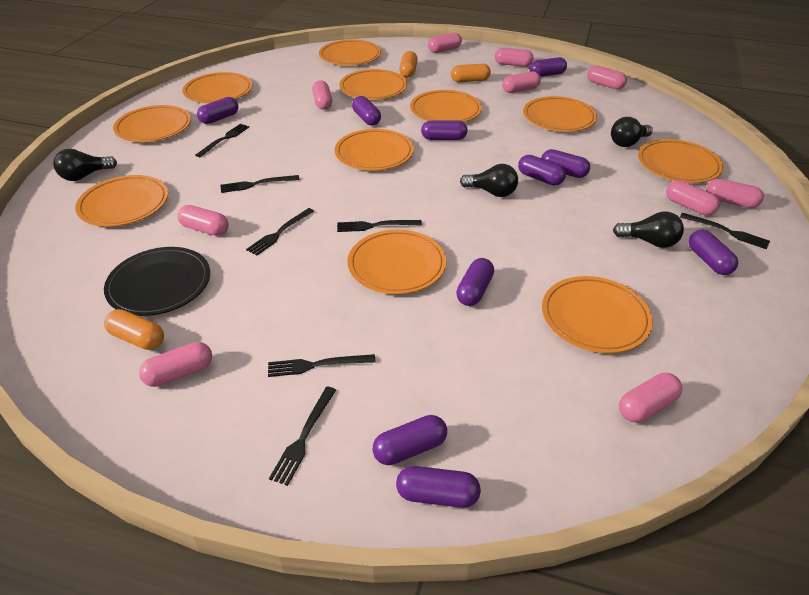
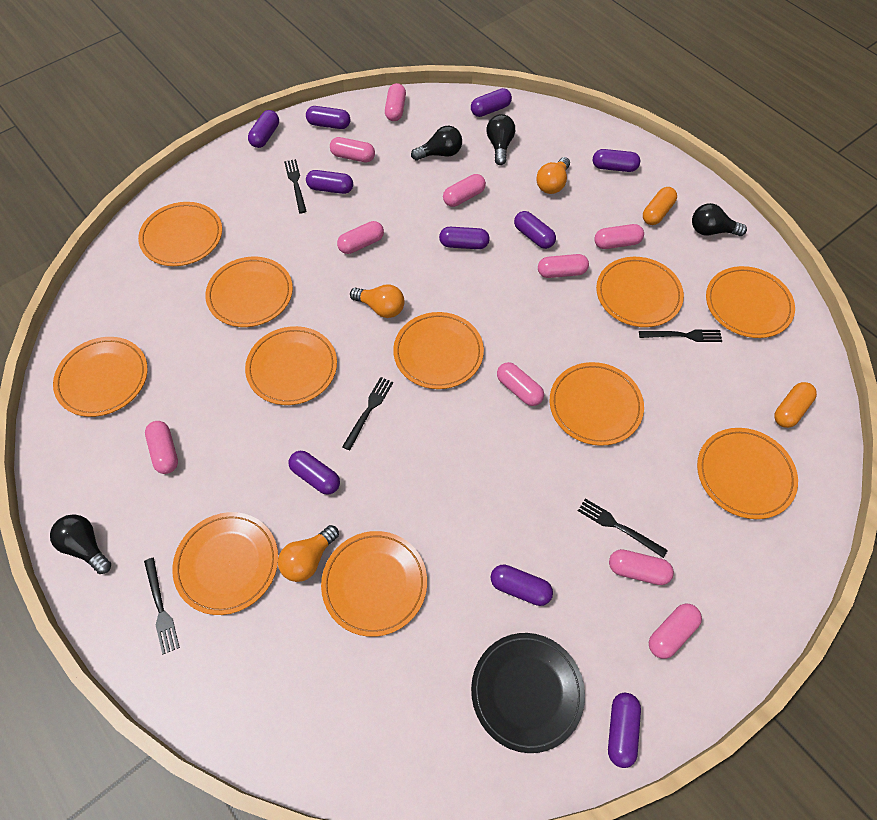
black fork: 7 -> 5
orange capsule: 3 -> 2
orange light bulb: 0 -> 3

